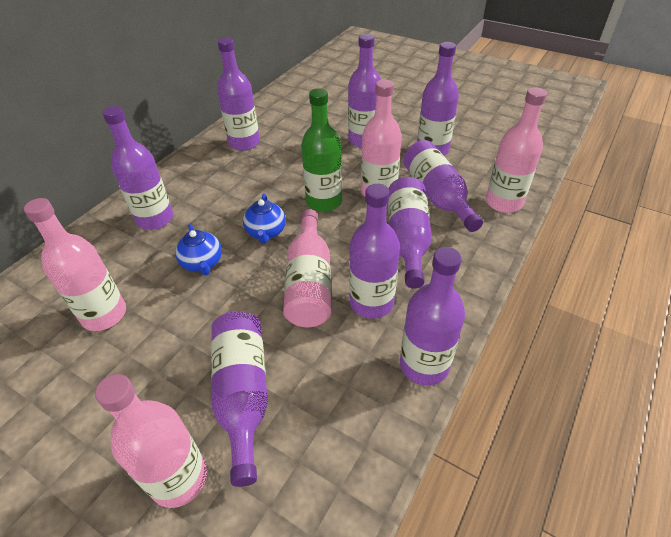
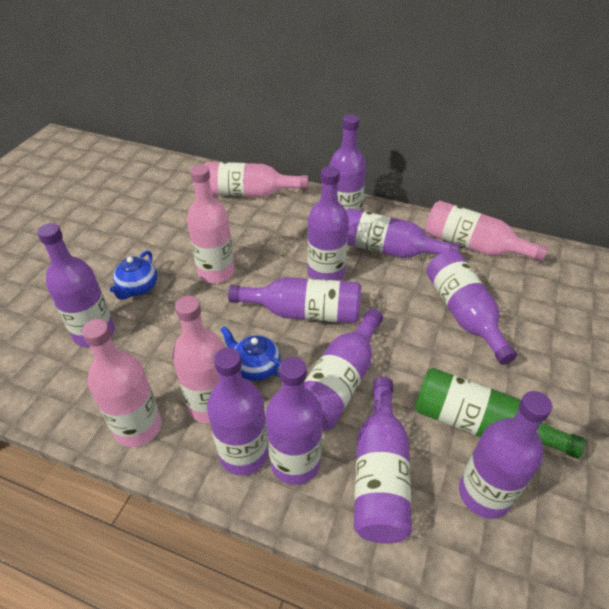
purple bottle: 9 -> 11

